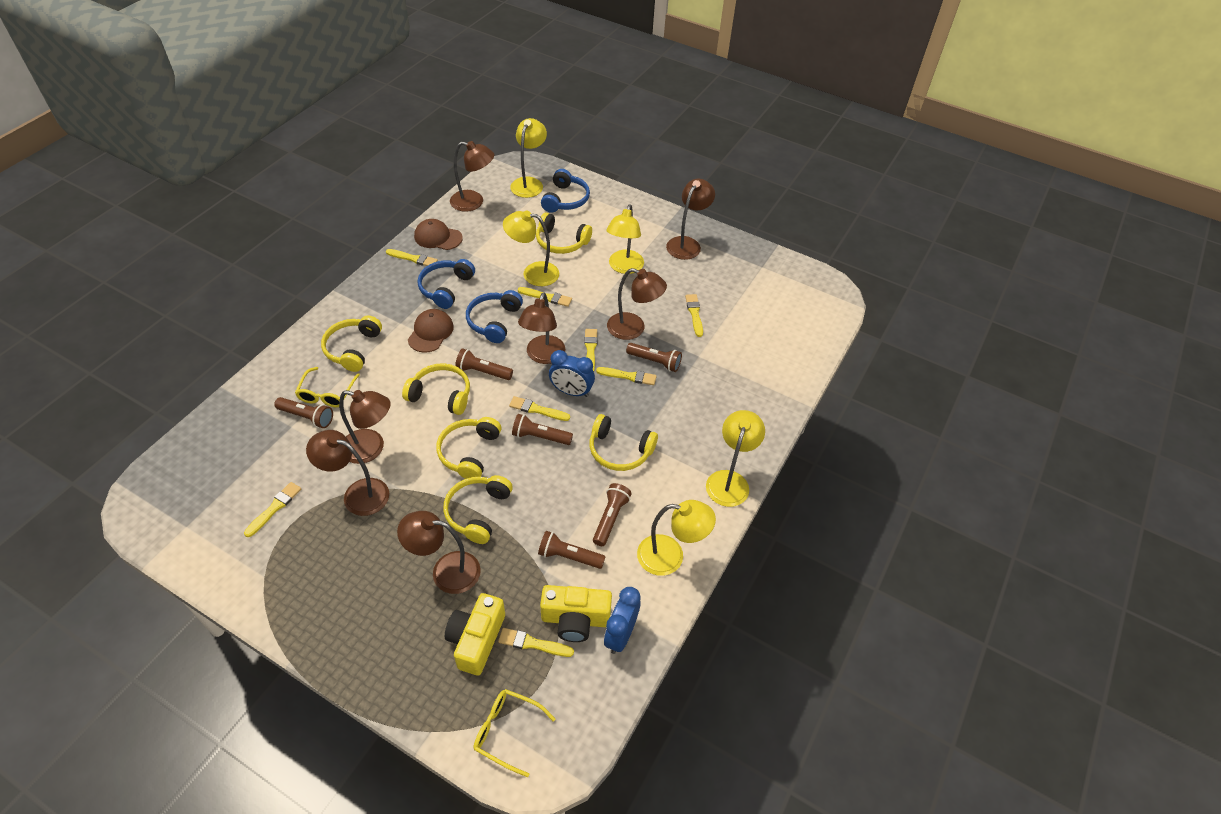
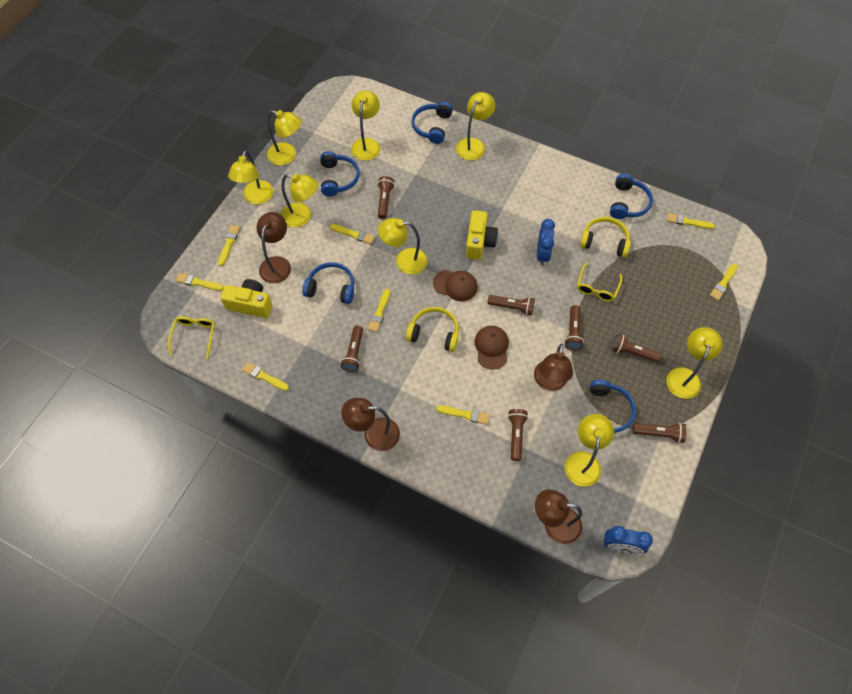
blue headphones: 3 -> 5
brown flashlight: 6 -> 7
brown lamp: 7 -> 4
yellow headphones: 6 -> 2
yellow lamp: 5 -> 8

